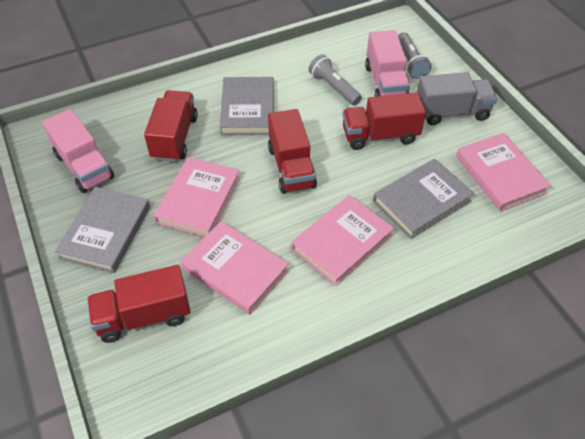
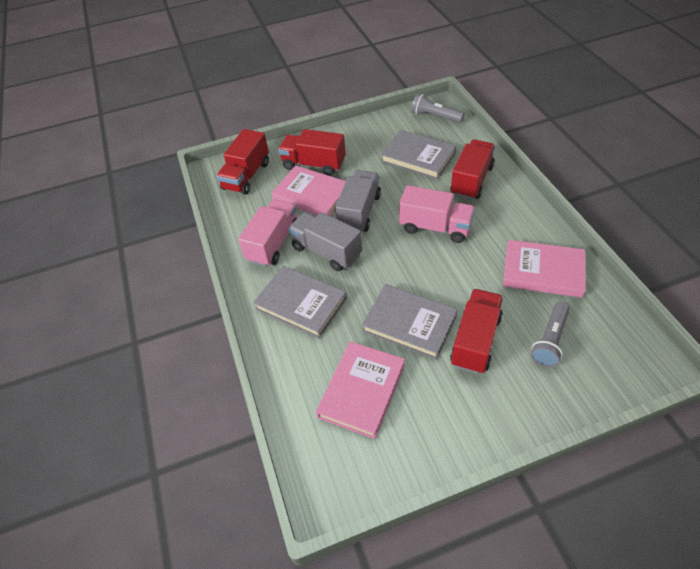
grey truck: 1 -> 2
pink book: 4 -> 3

